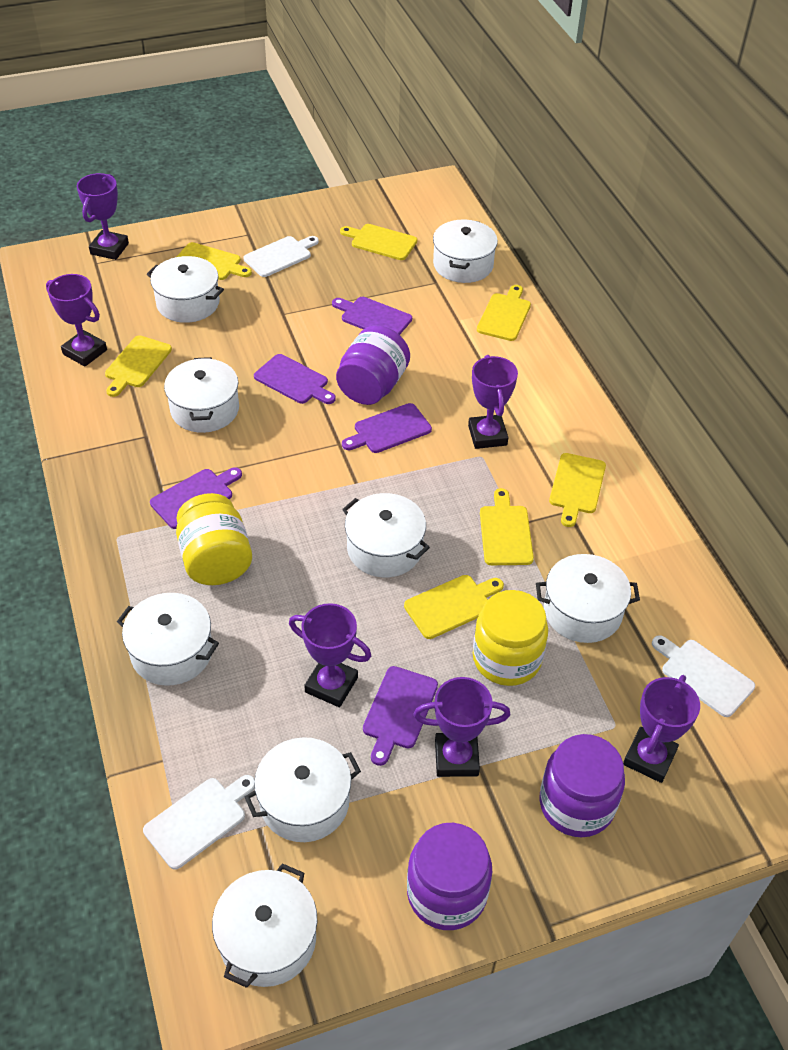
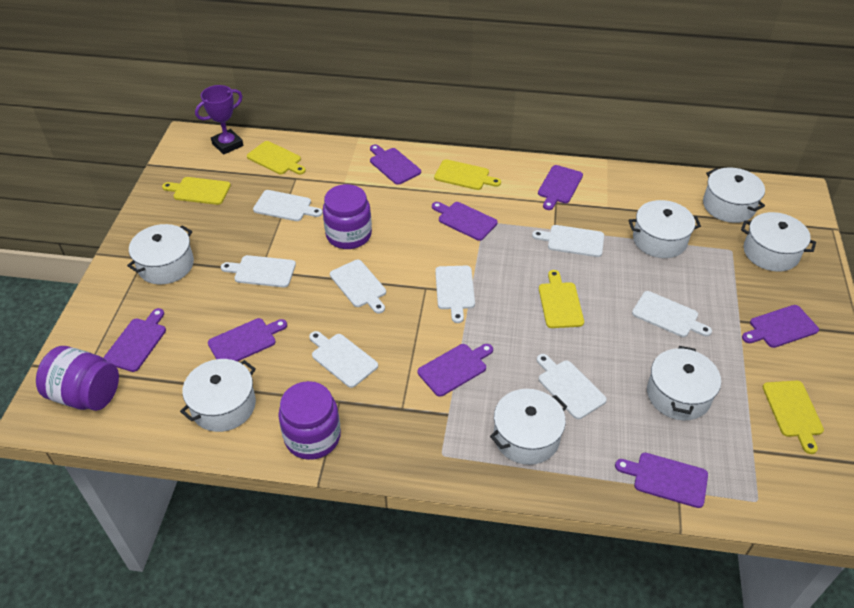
purple cutting board: 5 -> 8
purple trophy: 6 -> 1
white cutting board: 3 -> 8
white pot: 8 -> 7
yellow cutting board: 7 -> 5
yellow jar: 2 -> 0

